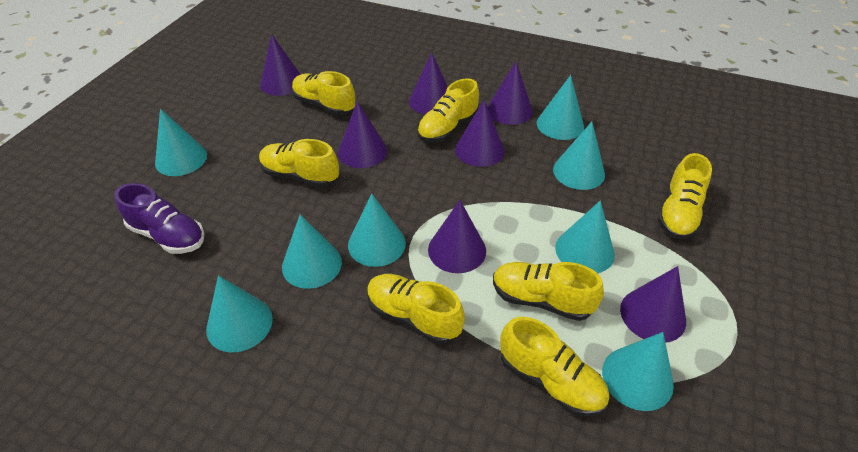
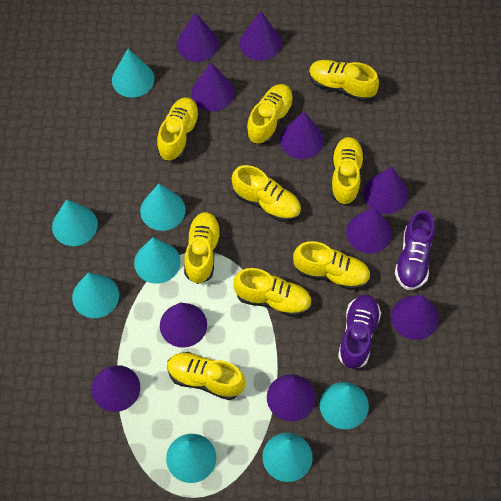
purple cone: 7 -> 10
purple shoe: 1 -> 2
yellow shoe: 7 -> 9

